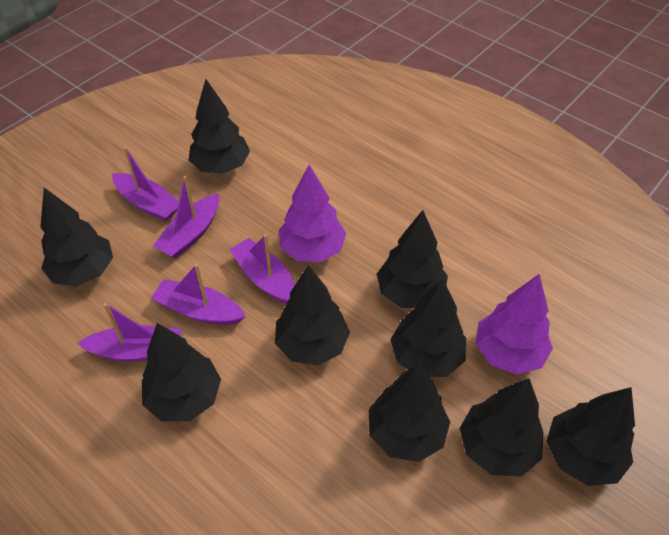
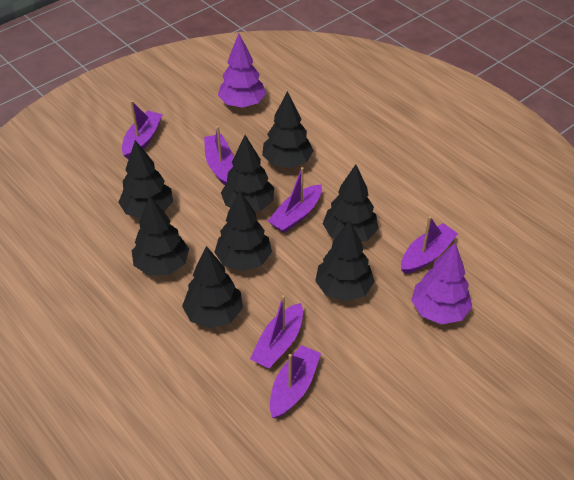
black tree: 9 -> 8
purple boat: 5 -> 6

